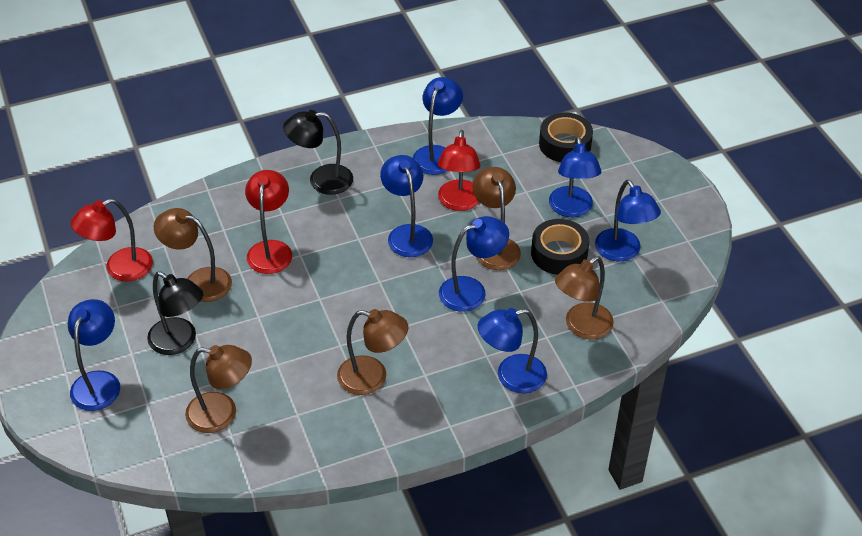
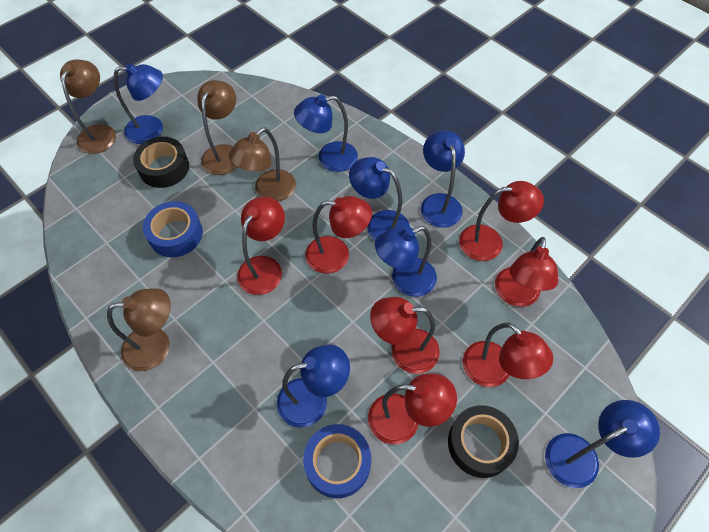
black lamp: 2 -> 0
blue tape: 0 -> 2
brown lamp: 5 -> 4
red lamp: 3 -> 7

